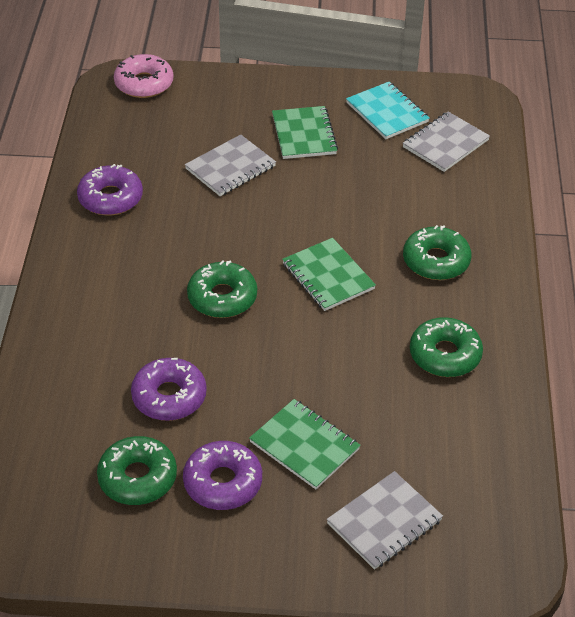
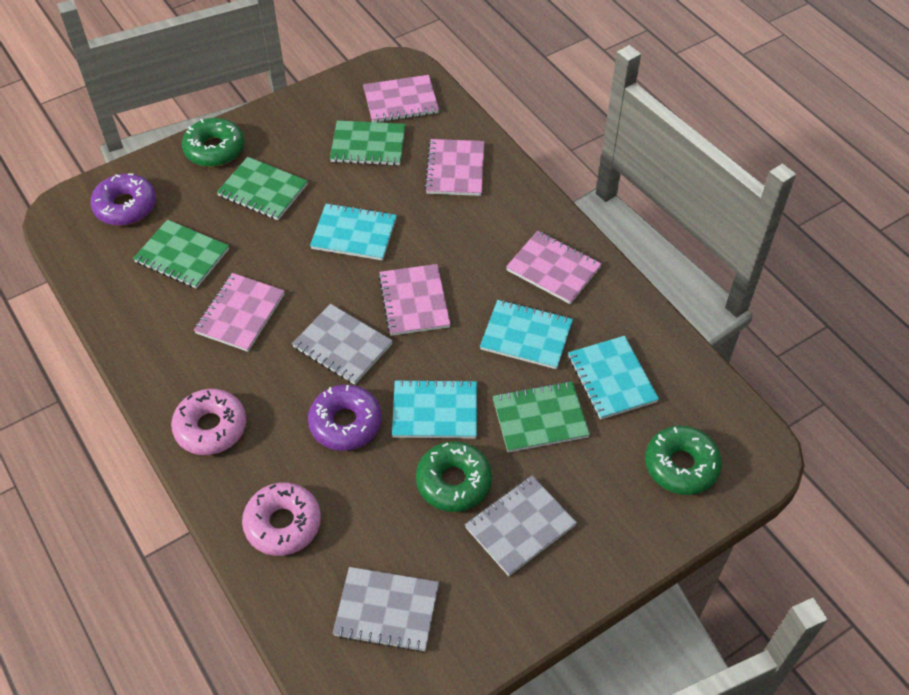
green donut: 4 -> 3
green notebook: 3 -> 4
pink donut: 1 -> 2
pink notebook: 0 -> 5
purple donut: 3 -> 2
turquoise notebook: 1 -> 4

